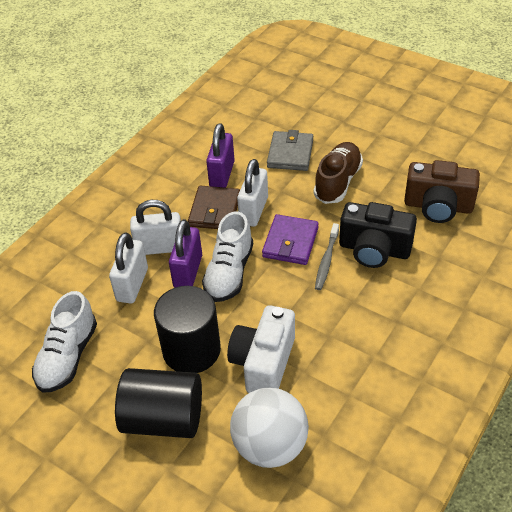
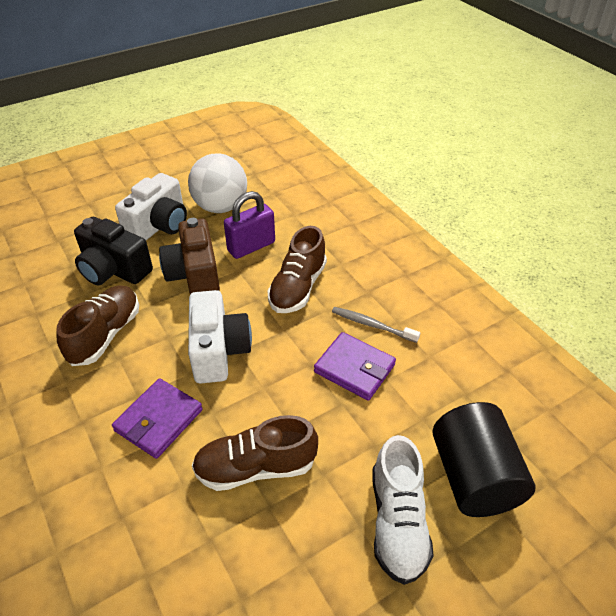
black cylinder: 2 -> 1
brown shoe: 1 -> 3
brown wallet: 1 -> 0
grey wallet: 1 -> 0
purple padlock: 2 -> 1
purple wallet: 1 -> 2
white camera: 1 -> 2
white padlock: 3 -> 0
white shoe: 2 -> 1

